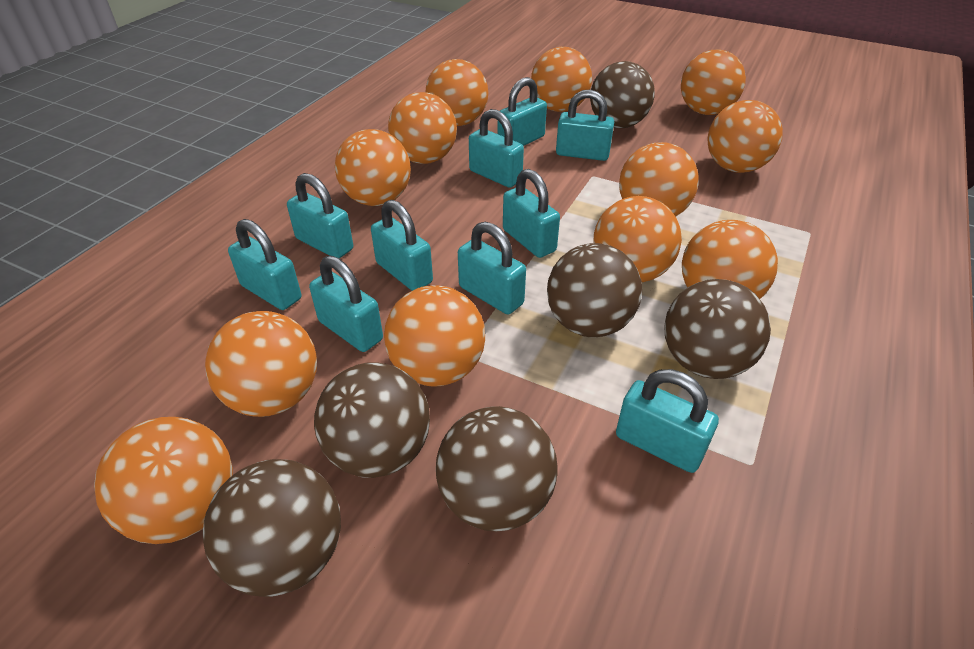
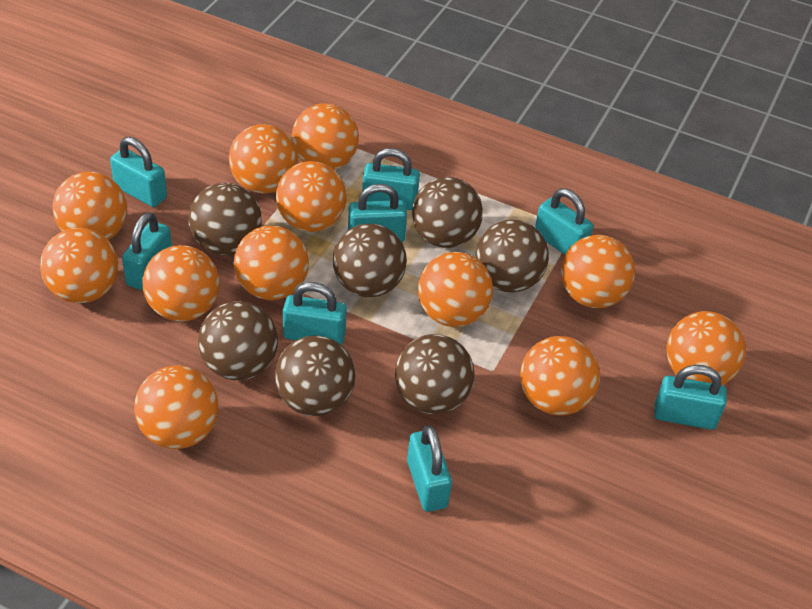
brown ball: 6 -> 7
turquoise padlock: 10 -> 8

